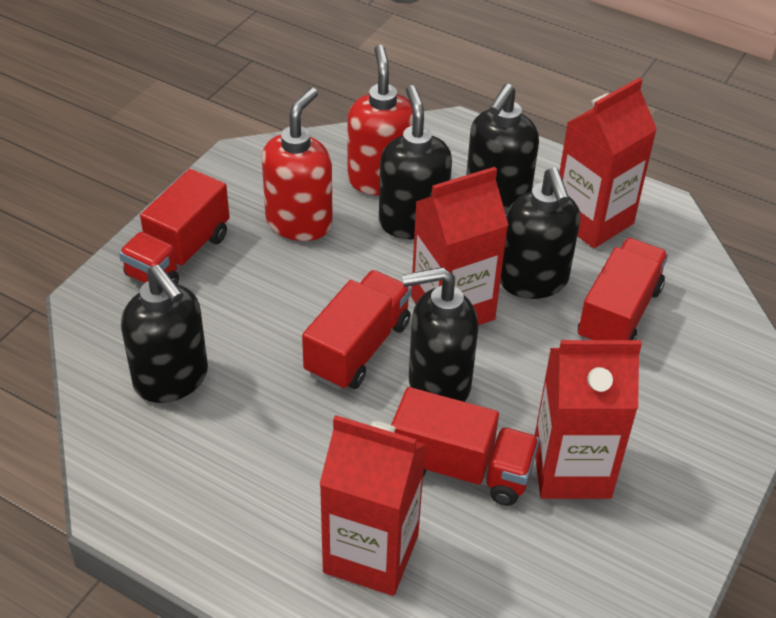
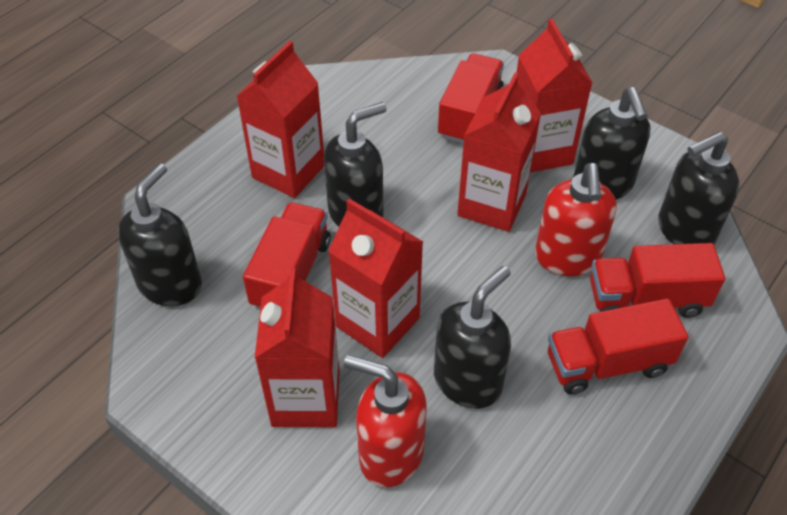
red carton: 4 -> 5

